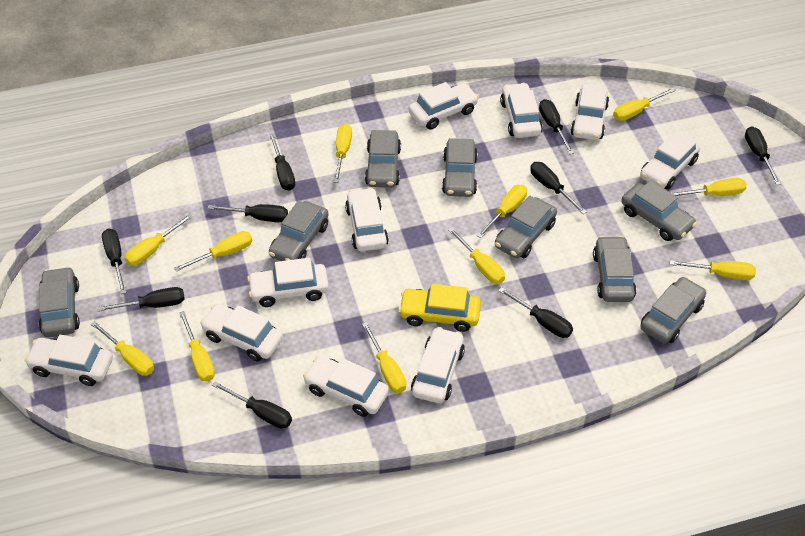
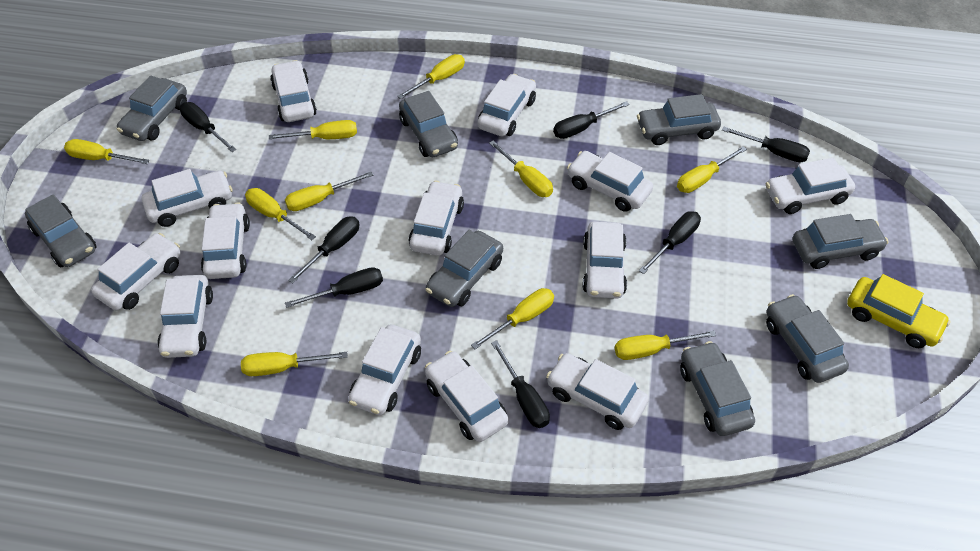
black screwdriver: 9 -> 7
white car: 10 -> 13
yellow screwdriver: 11 -> 10

